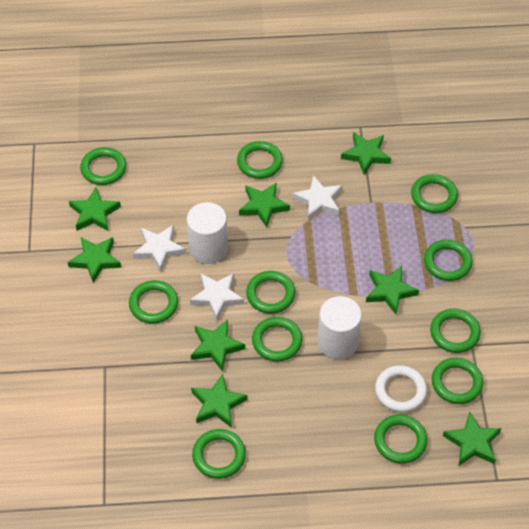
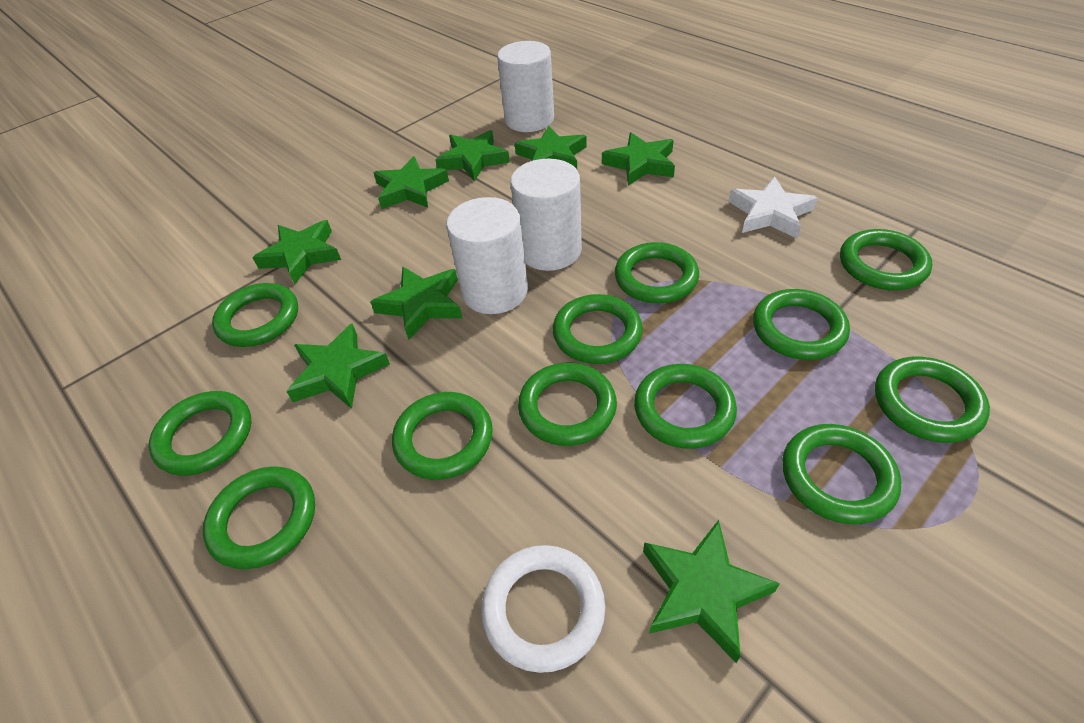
green ring: 11 -> 12
white cylinder: 2 -> 3
white star: 3 -> 1

